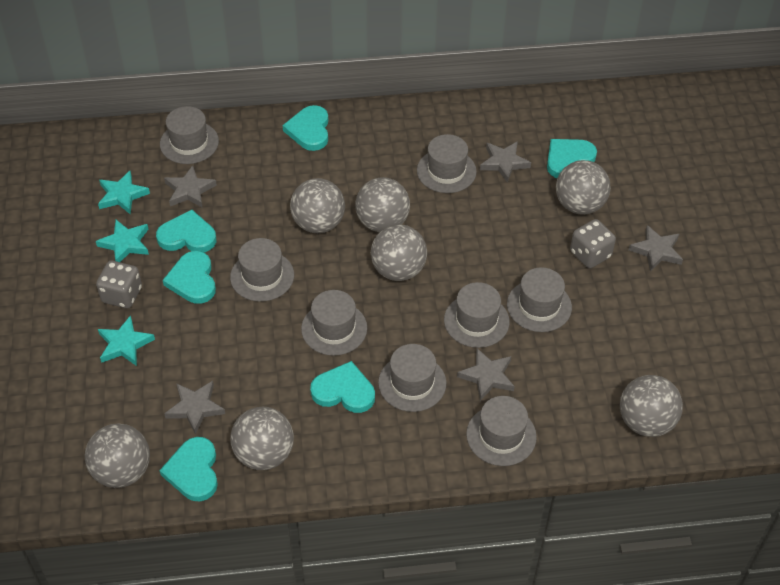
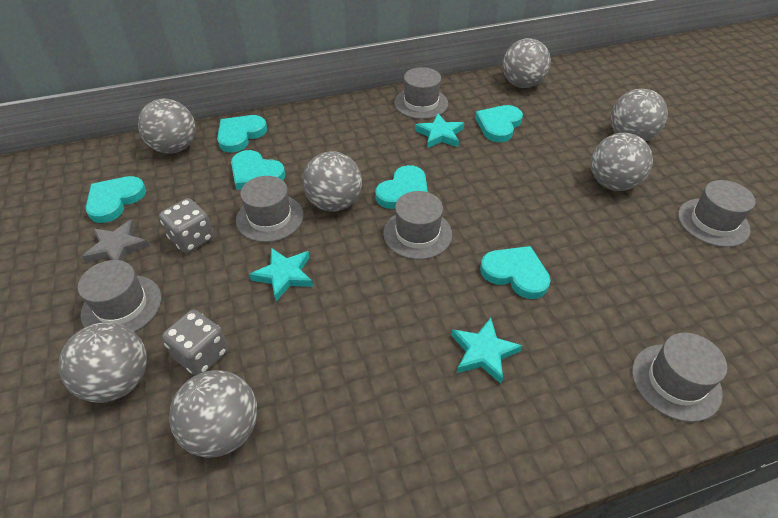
grey hat: 8 -> 6
grey star: 5 -> 1

